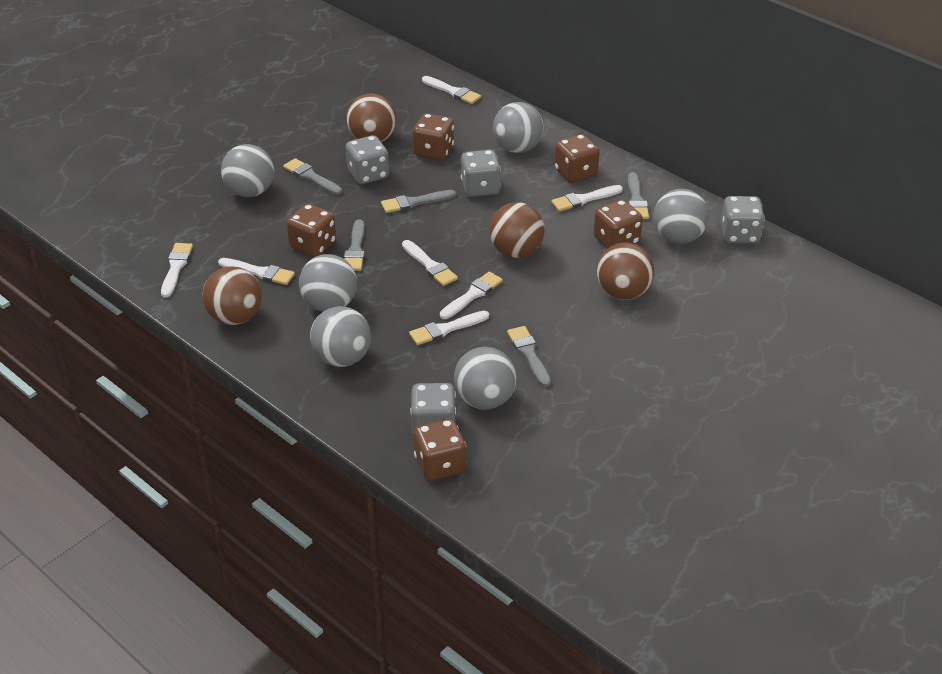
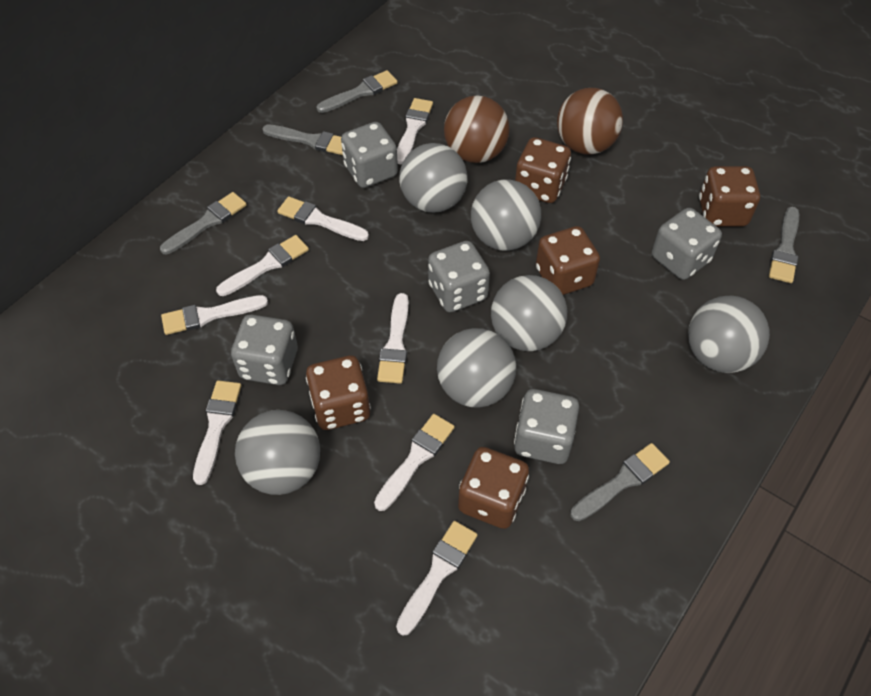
brown ball: 4 -> 2
grey dice: 4 -> 5
white brush: 7 -> 8

